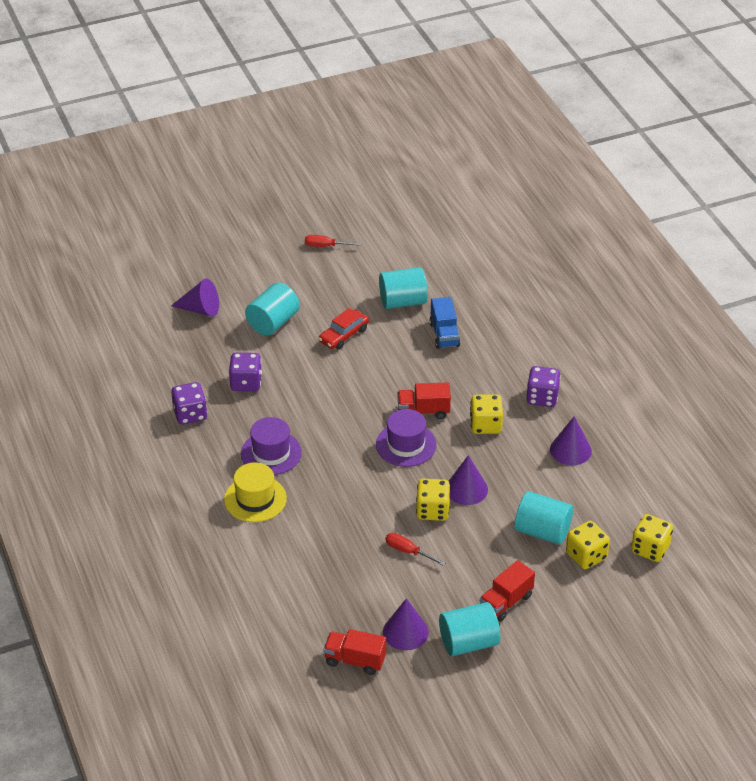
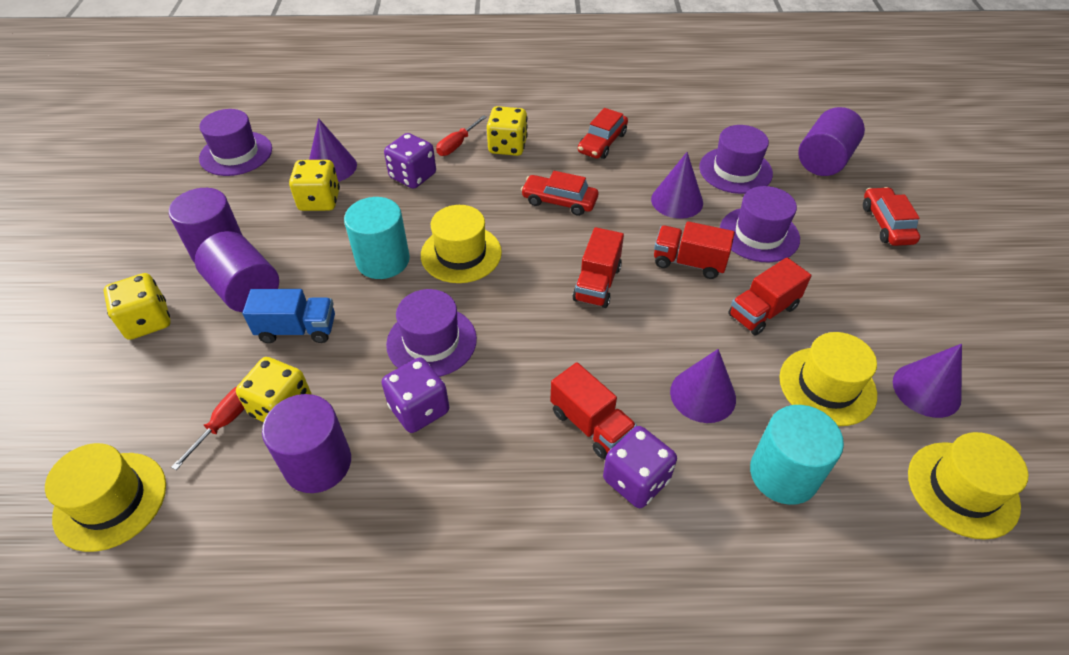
purple cylinder: 0 -> 4
purple hat: 2 -> 4
red car: 1 -> 3
red truck: 3 -> 4
turquoise cylinder: 4 -> 2
yellow hat: 1 -> 4

